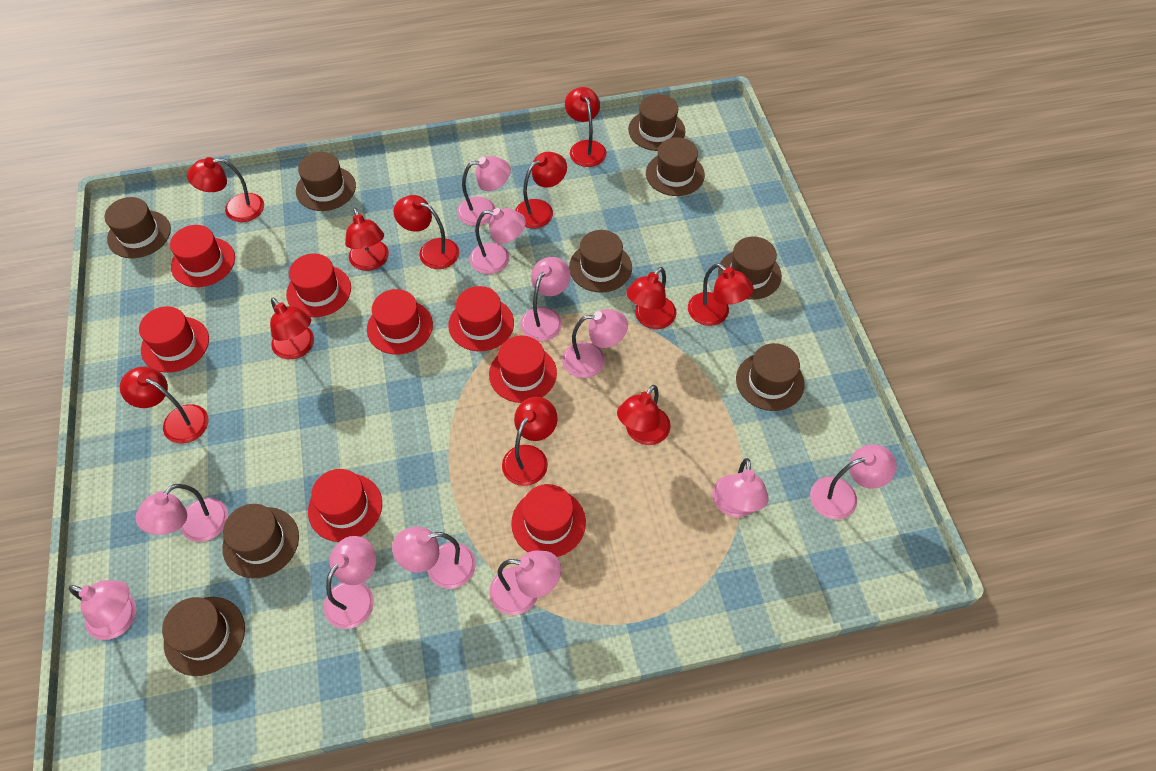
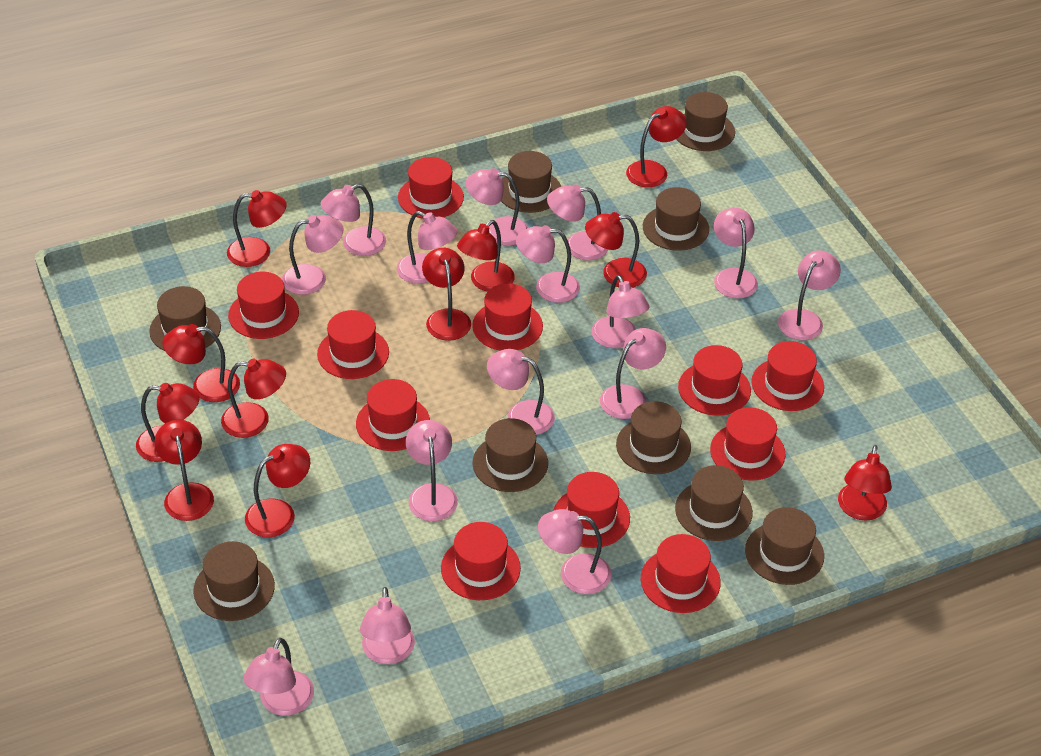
pink lamp: 11 -> 15
red hat: 8 -> 11

